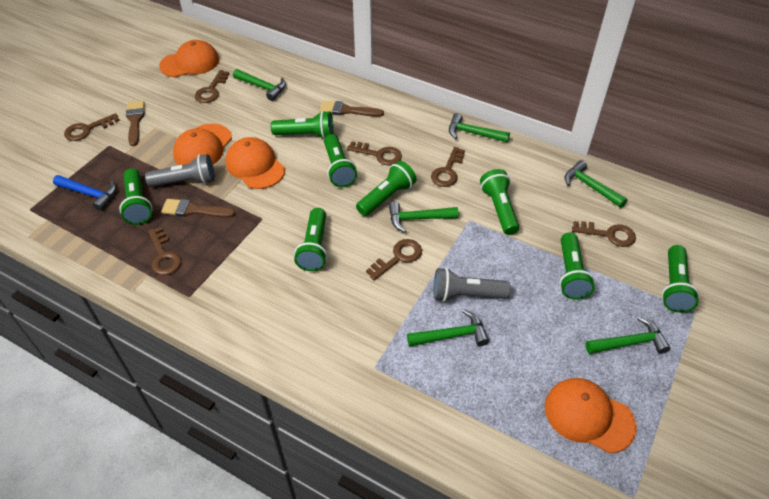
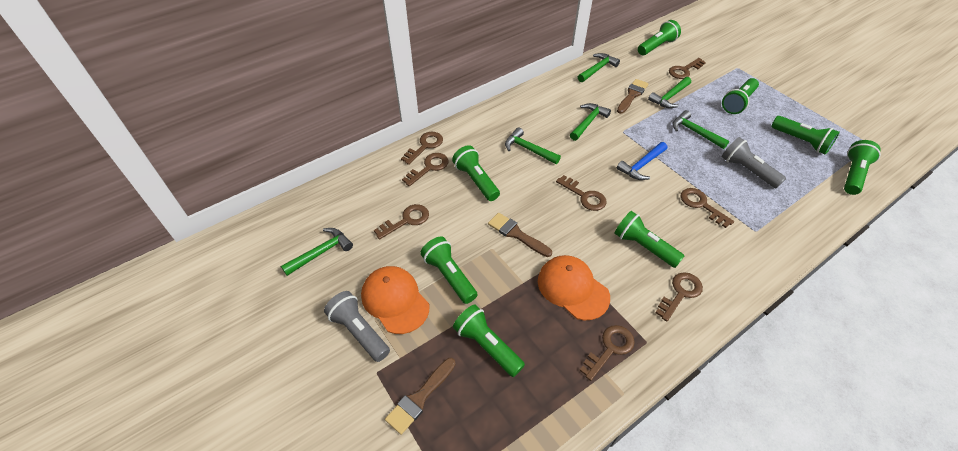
brown key: 7 -> 8
orange cap: 4 -> 2

